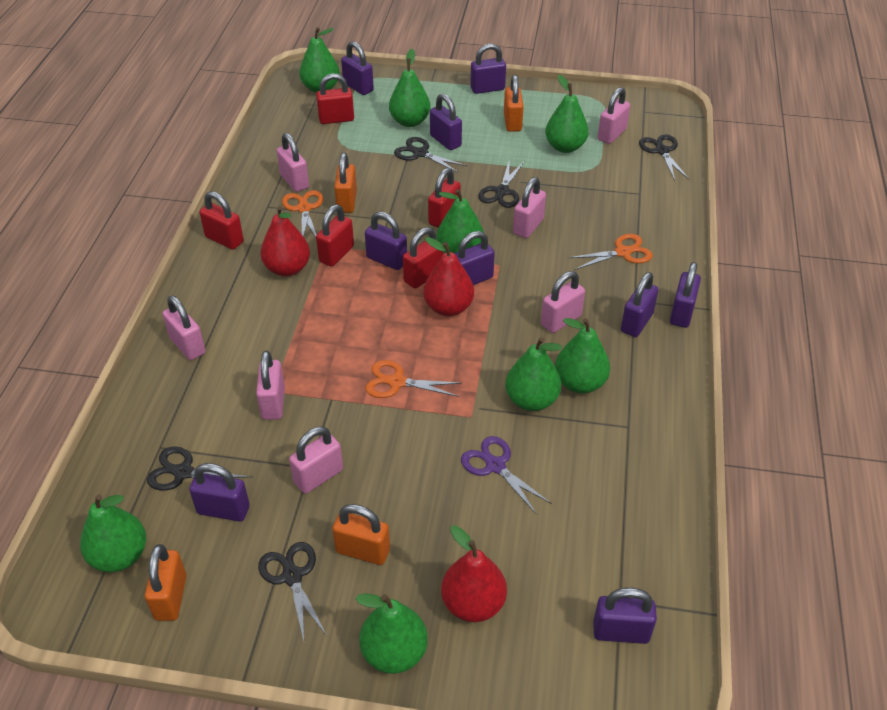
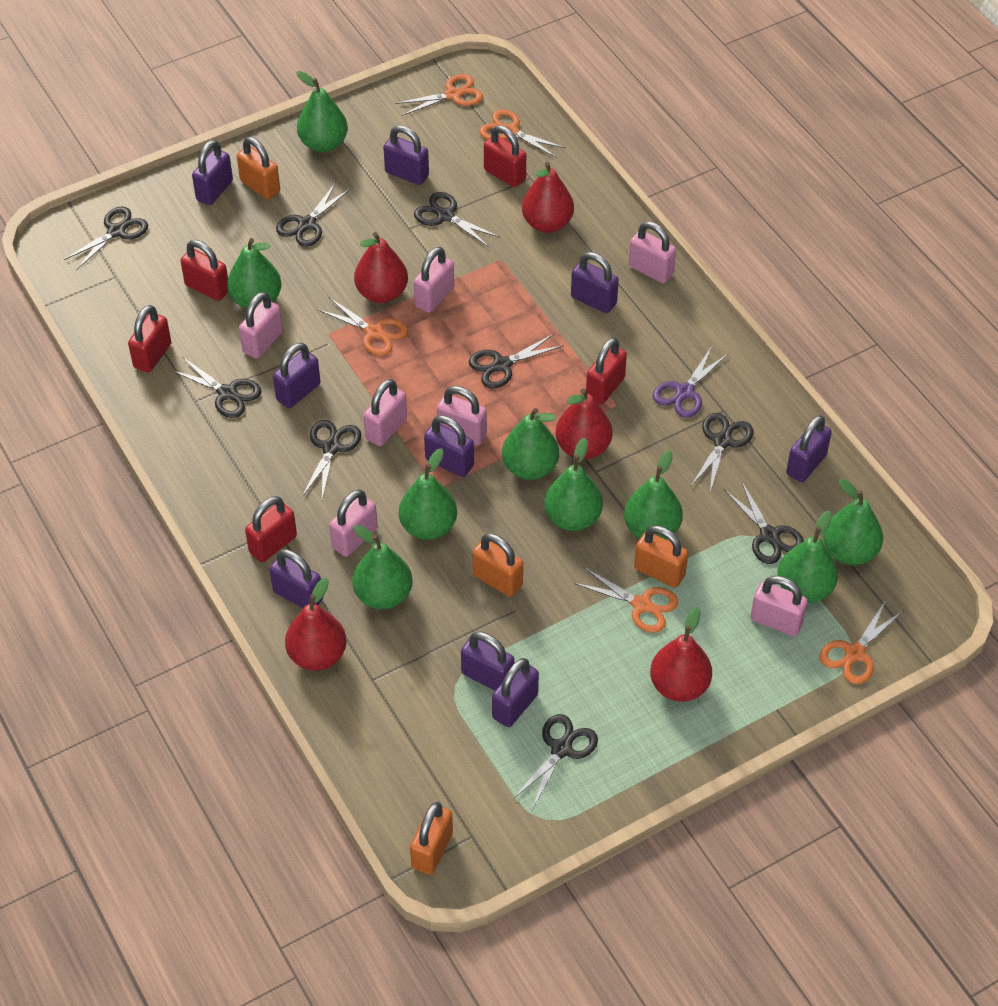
black scissors: 5 -> 9
green pear: 8 -> 9
orange scissors: 3 -> 5
red pear: 3 -> 5

